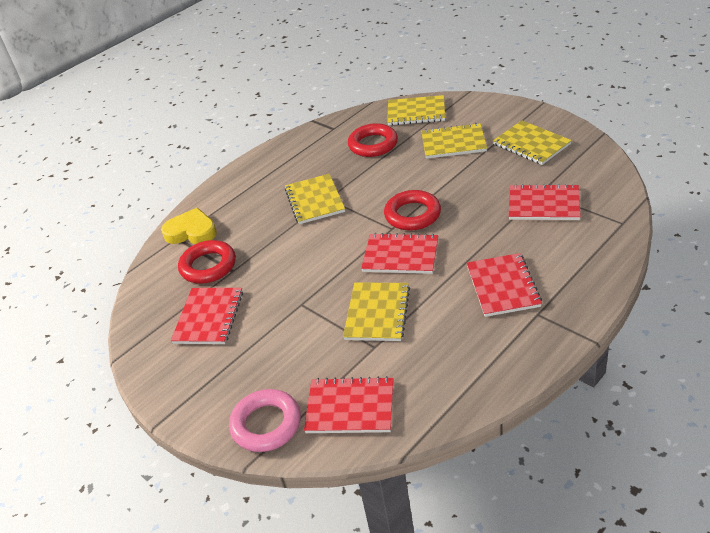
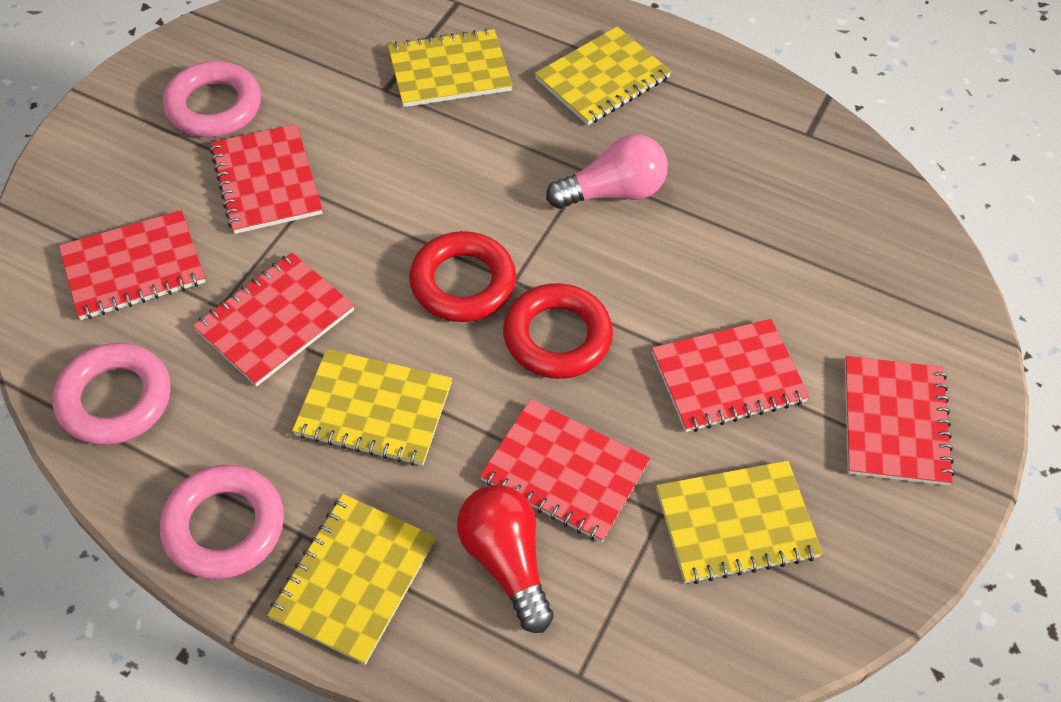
pink light bulb: 0 -> 1
pink ring: 1 -> 3
red light bulb: 0 -> 1
red notebook: 5 -> 6
red ring: 3 -> 2
yellow heart: 1 -> 0

